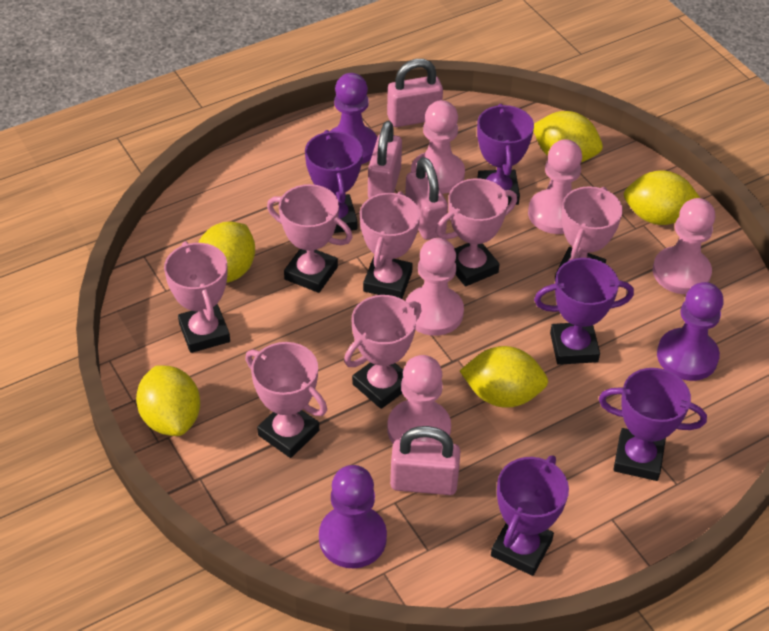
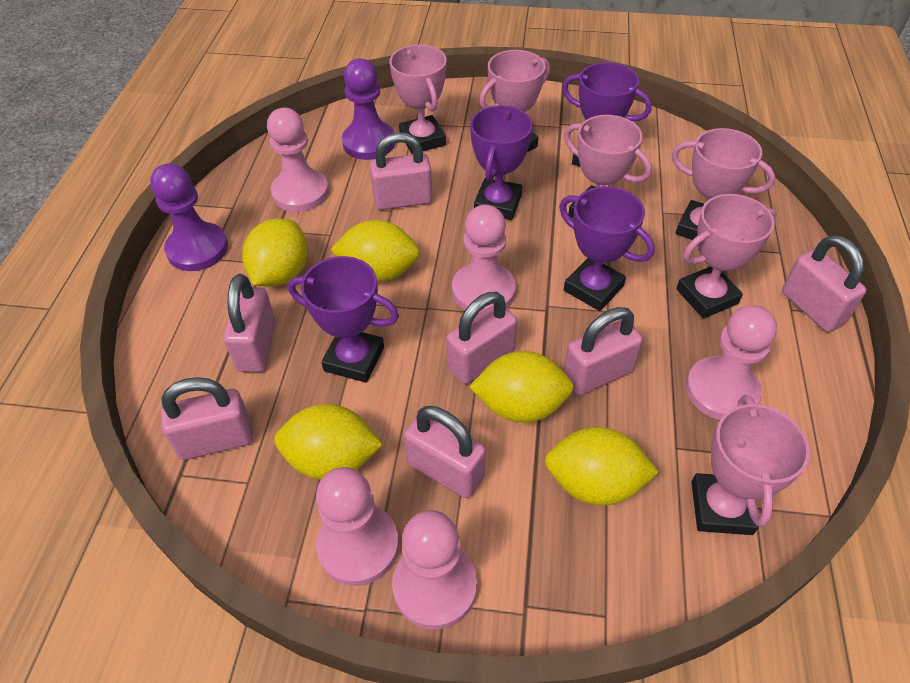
pink padlock: 4 -> 7
pink trophy: 7 -> 6
purple pawn: 3 -> 2
purple trophy: 5 -> 4

